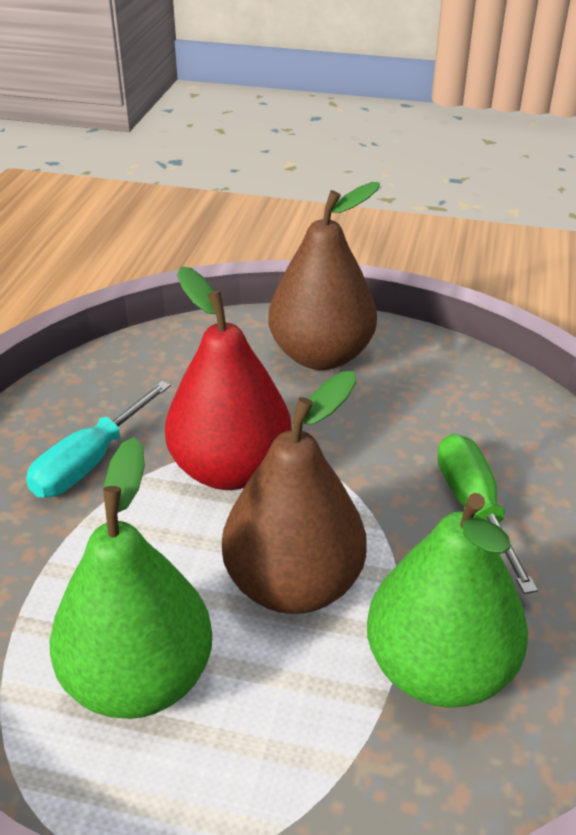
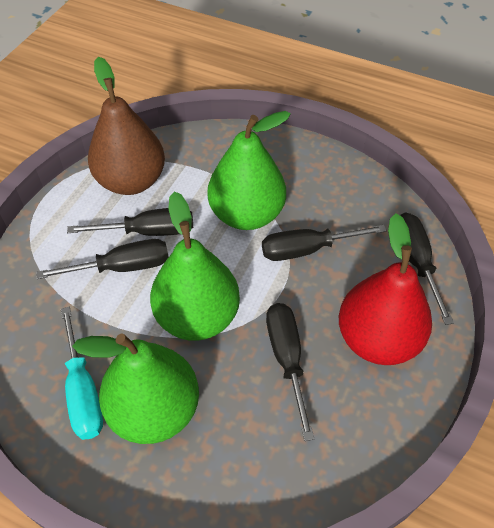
black screwdriver: 0 -> 5
brown pear: 2 -> 1
green pear: 2 -> 3
green screwdriver: 1 -> 0

